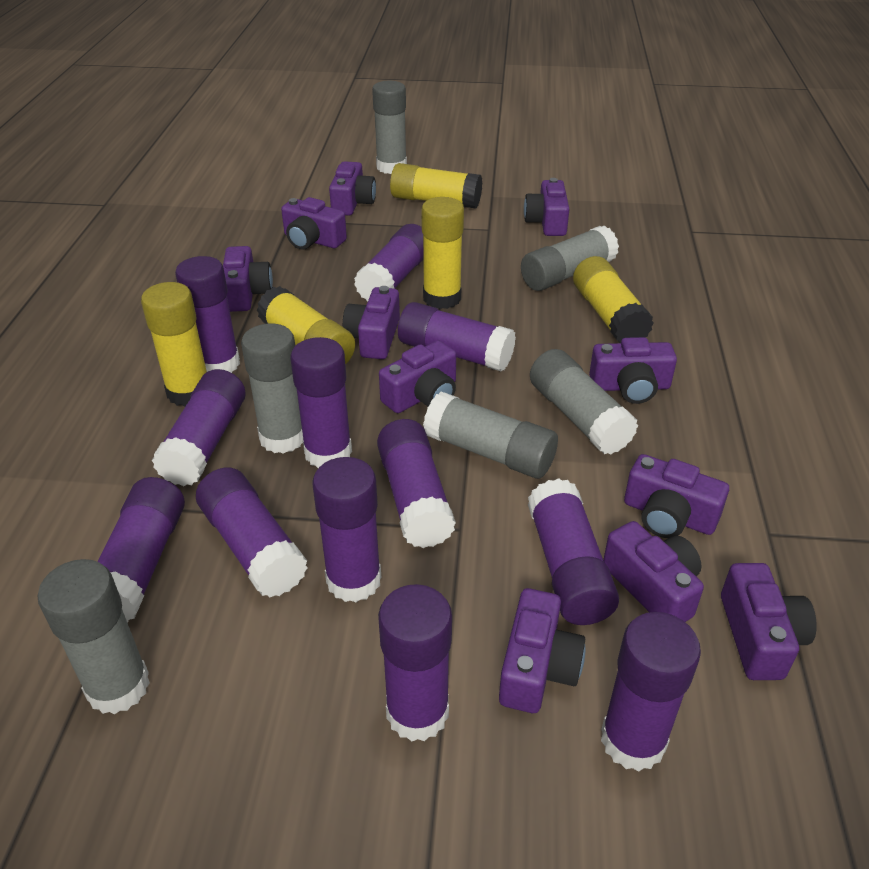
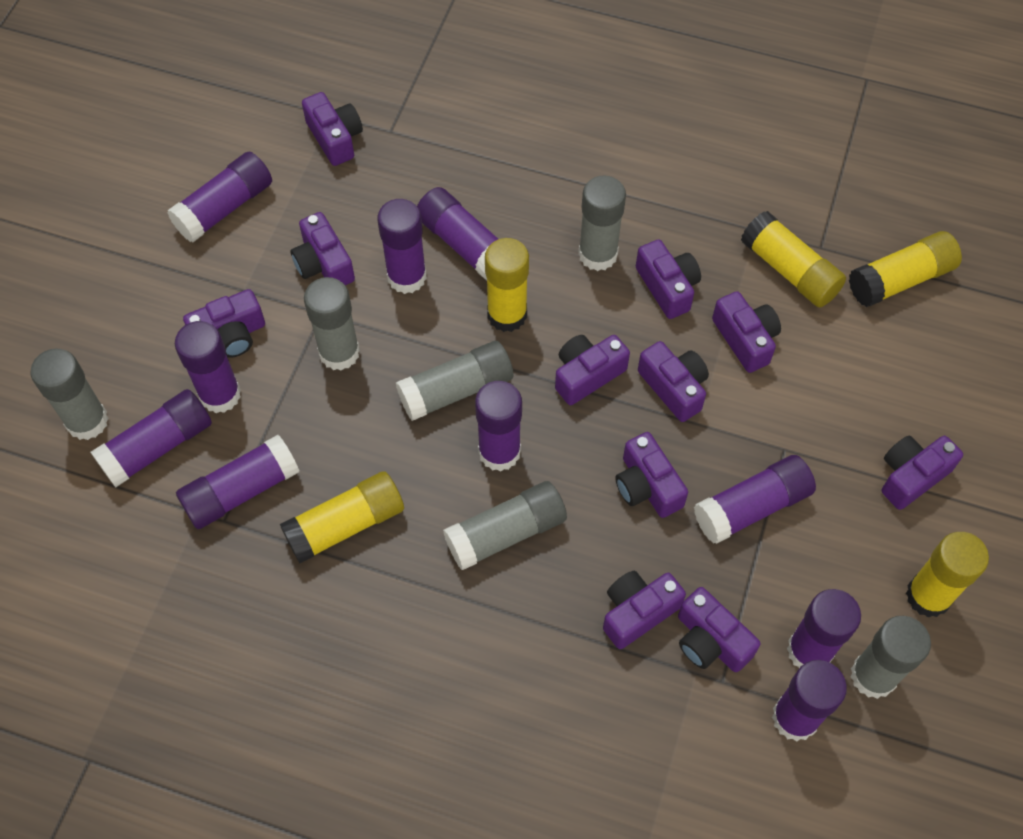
purple glue stick: 12 -> 10

